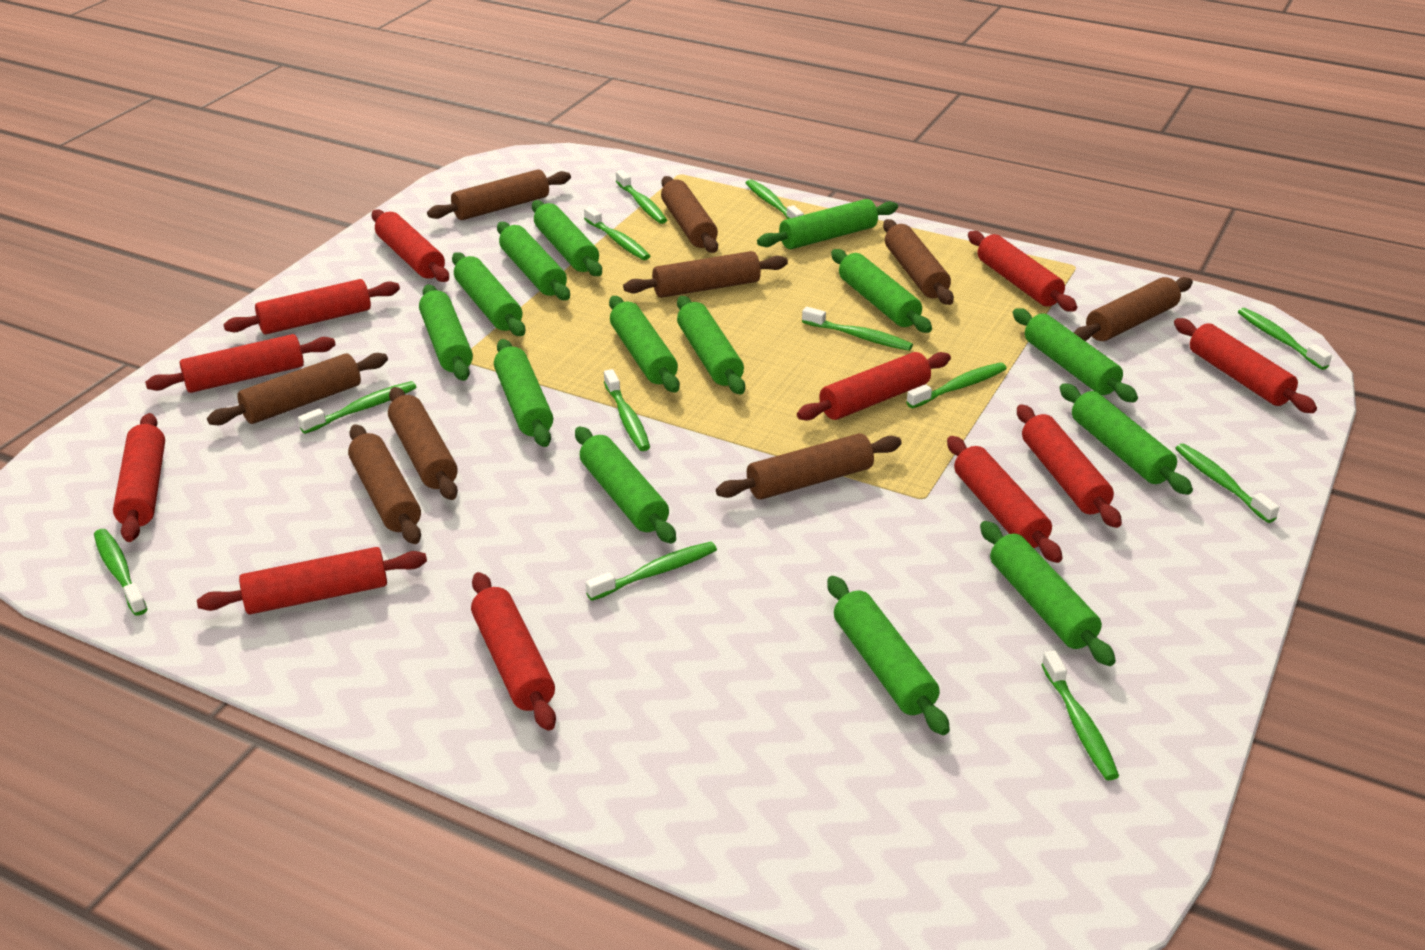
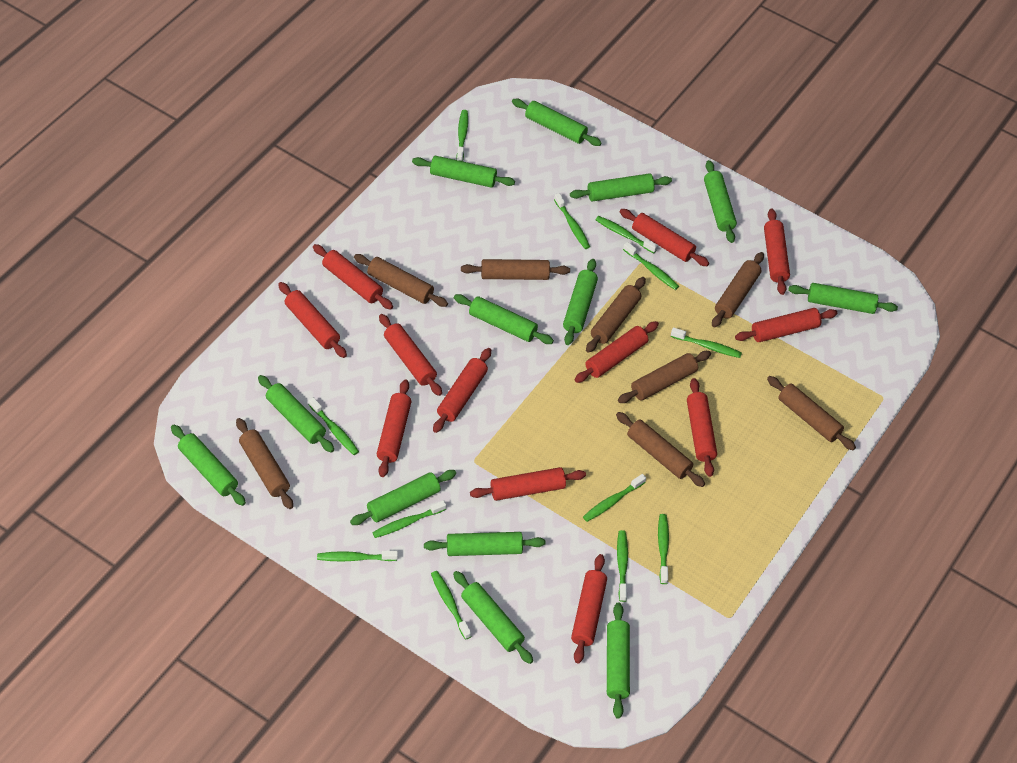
brown rolling pin: 9 -> 8
green rolling pin: 14 -> 13
red rolling pin: 11 -> 12

